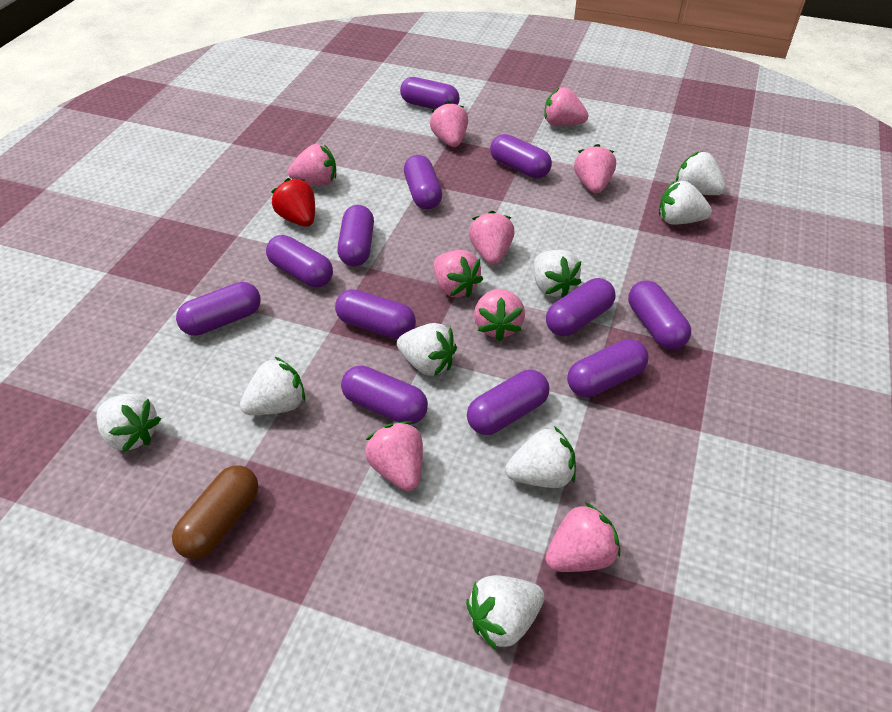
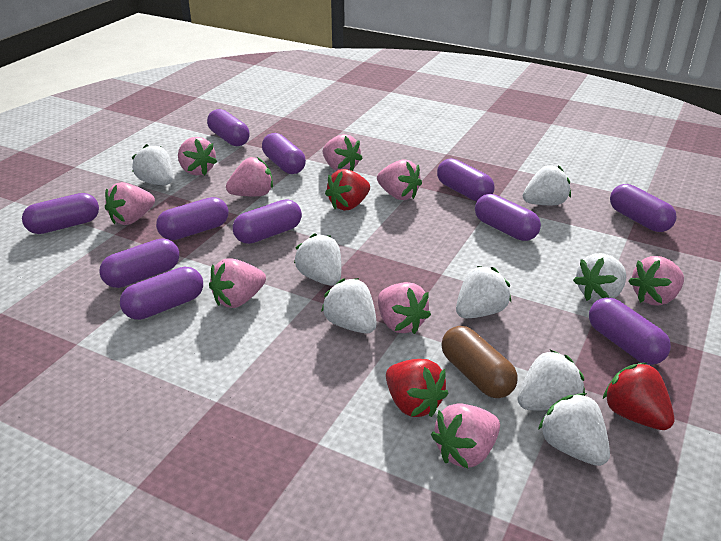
purple capsule: 12 -> 11
red strawberry: 1 -> 3

